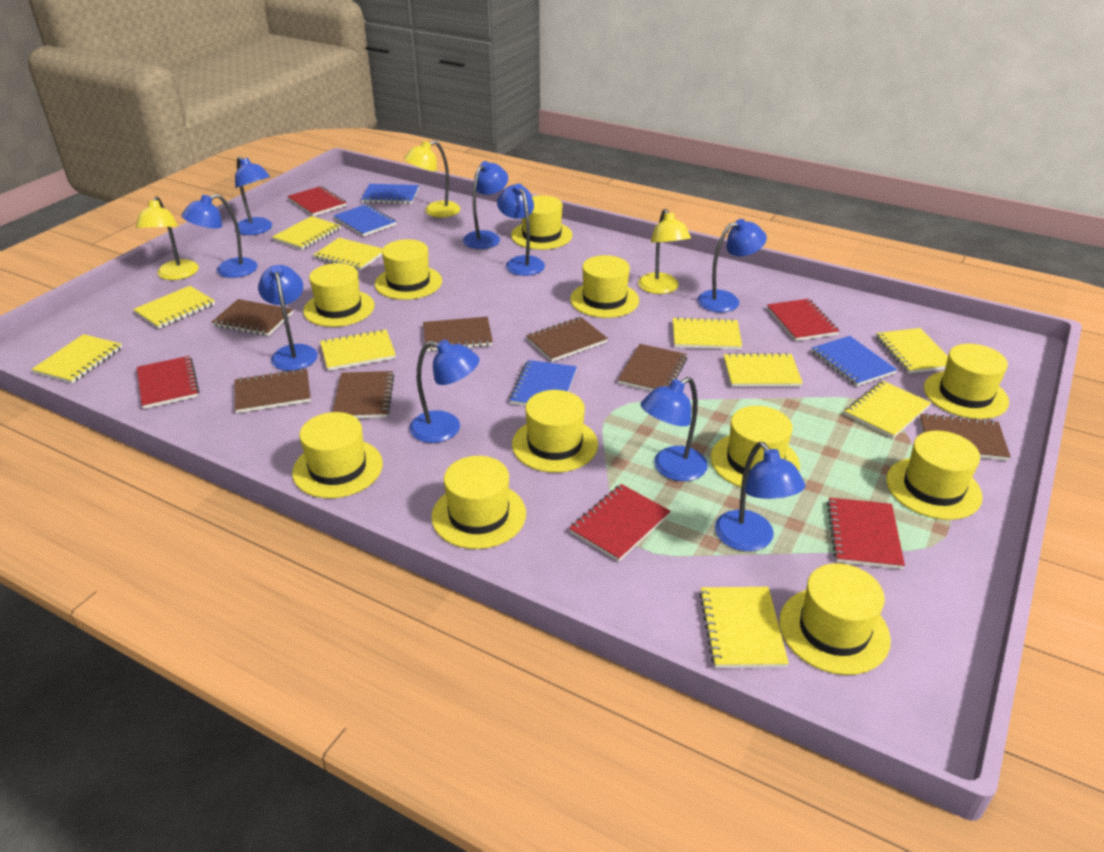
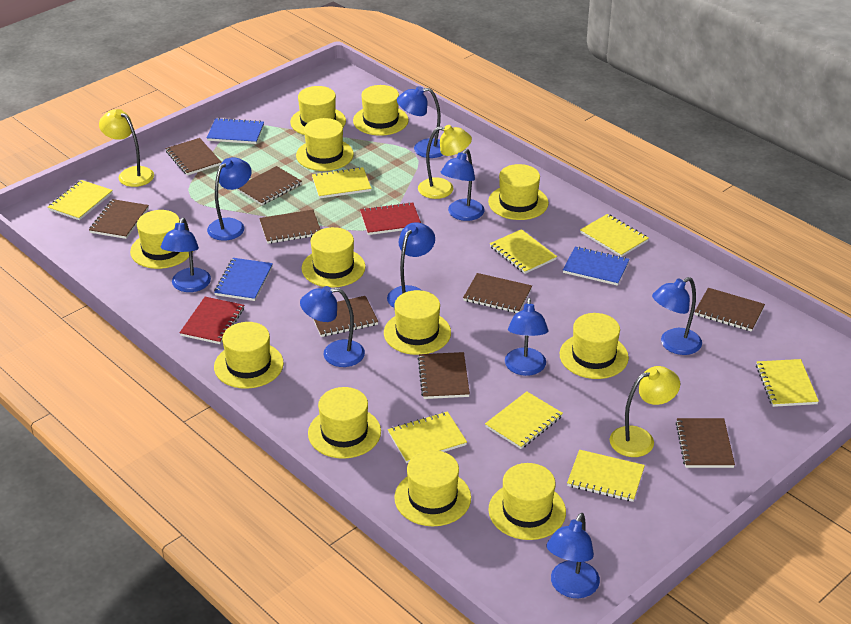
blue notebook: 4 -> 3
brown notebook: 7 -> 9
red notebook: 5 -> 2
yellow hat: 11 -> 12
yellow notebook: 10 -> 8

